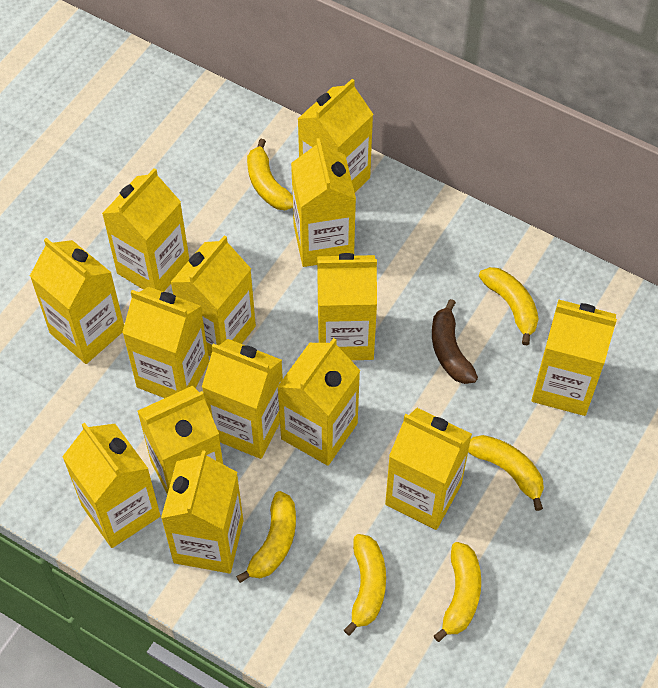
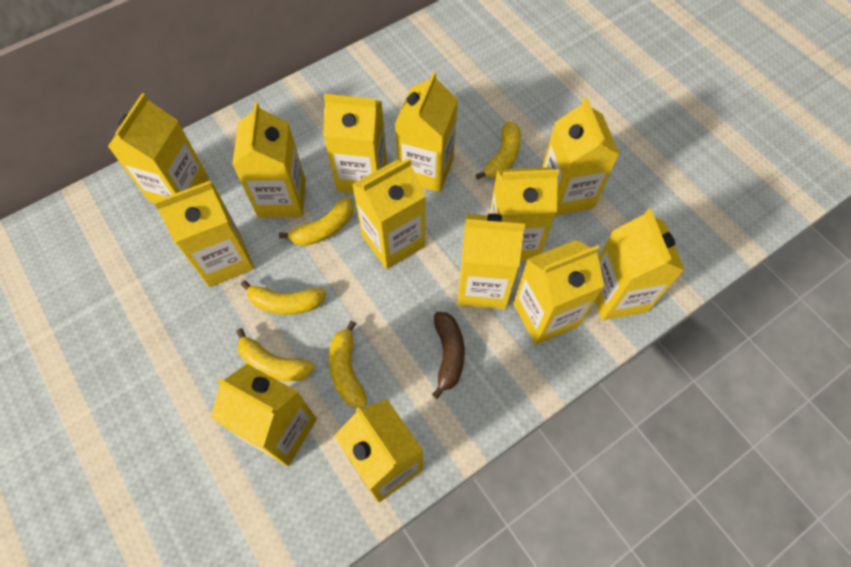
yellow banana: 6 -> 5
yellow carton: 14 -> 13

